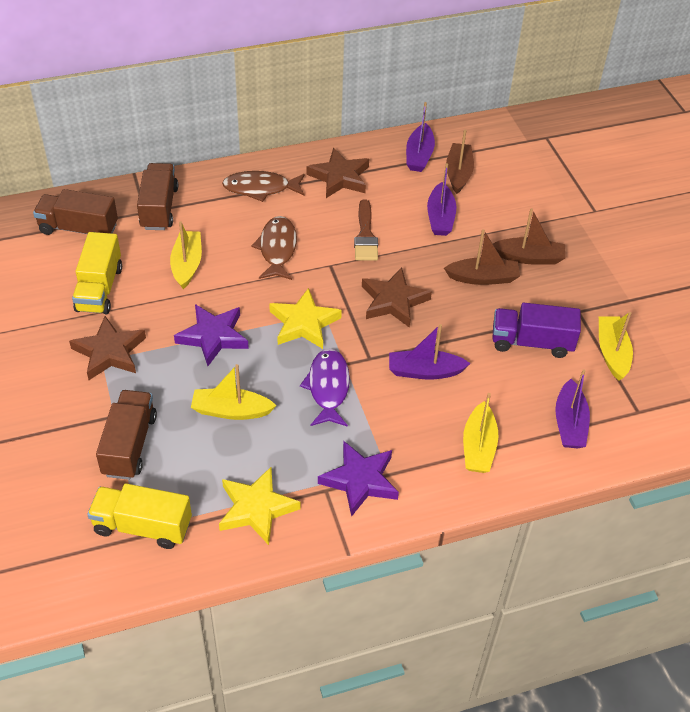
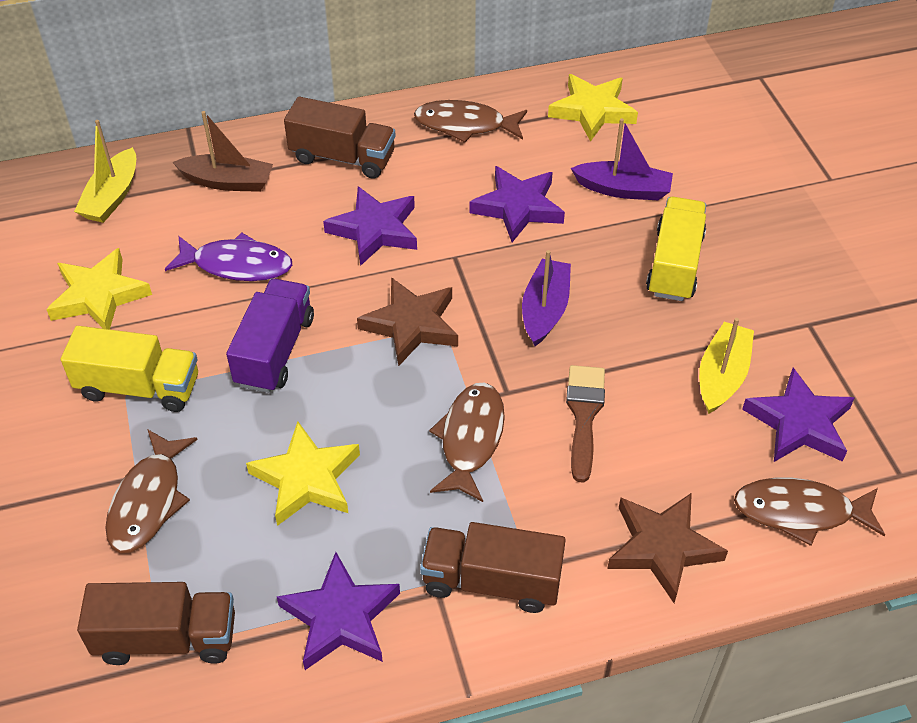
brown boat: 3 -> 1
brown fish: 2 -> 4
brown star: 3 -> 2
purple boat: 4 -> 2
purple star: 2 -> 4
yellow boat: 4 -> 2
yellow star: 2 -> 3

